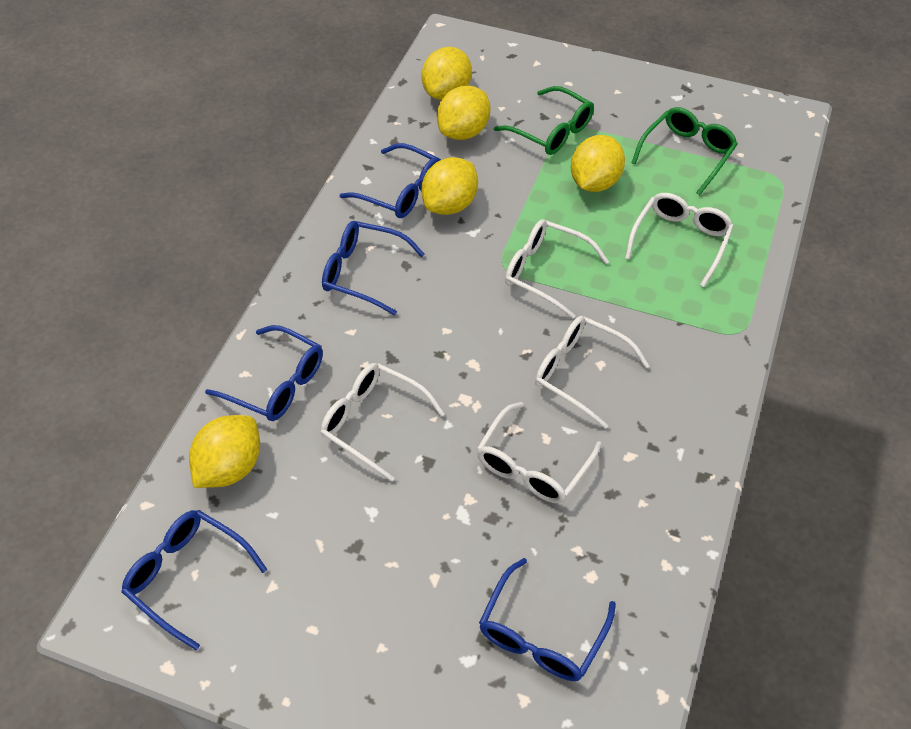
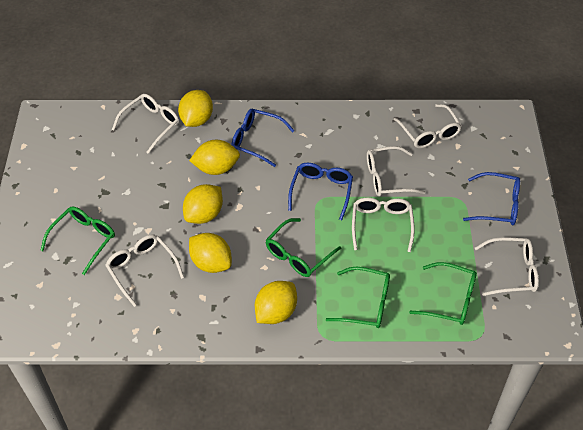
blue glasses: 5 -> 3
green glasses: 2 -> 4
white glasses: 5 -> 6

